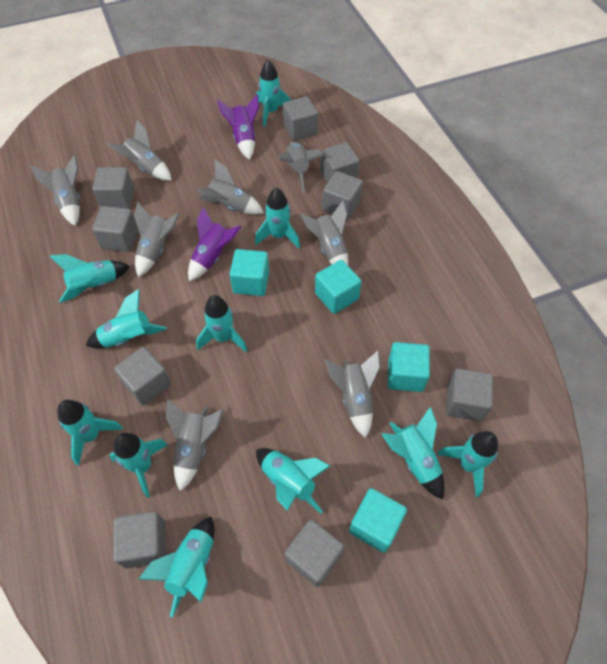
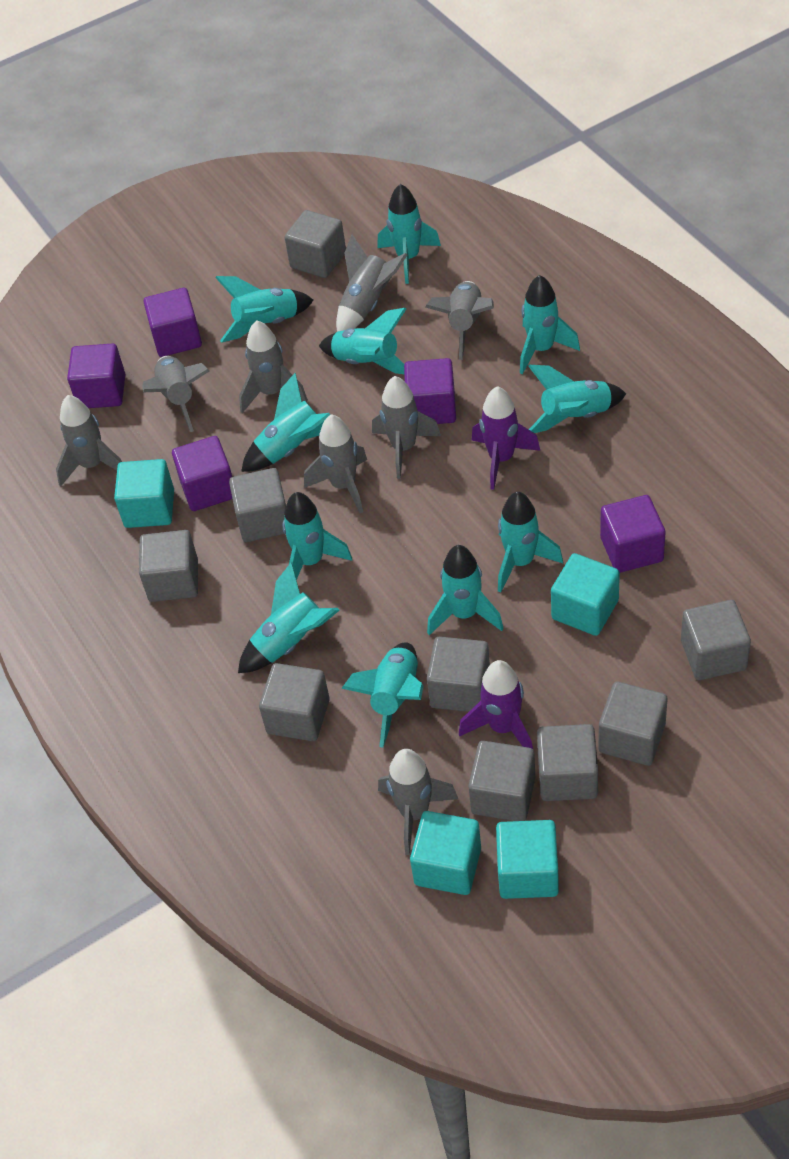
purple cube: 0 -> 5

